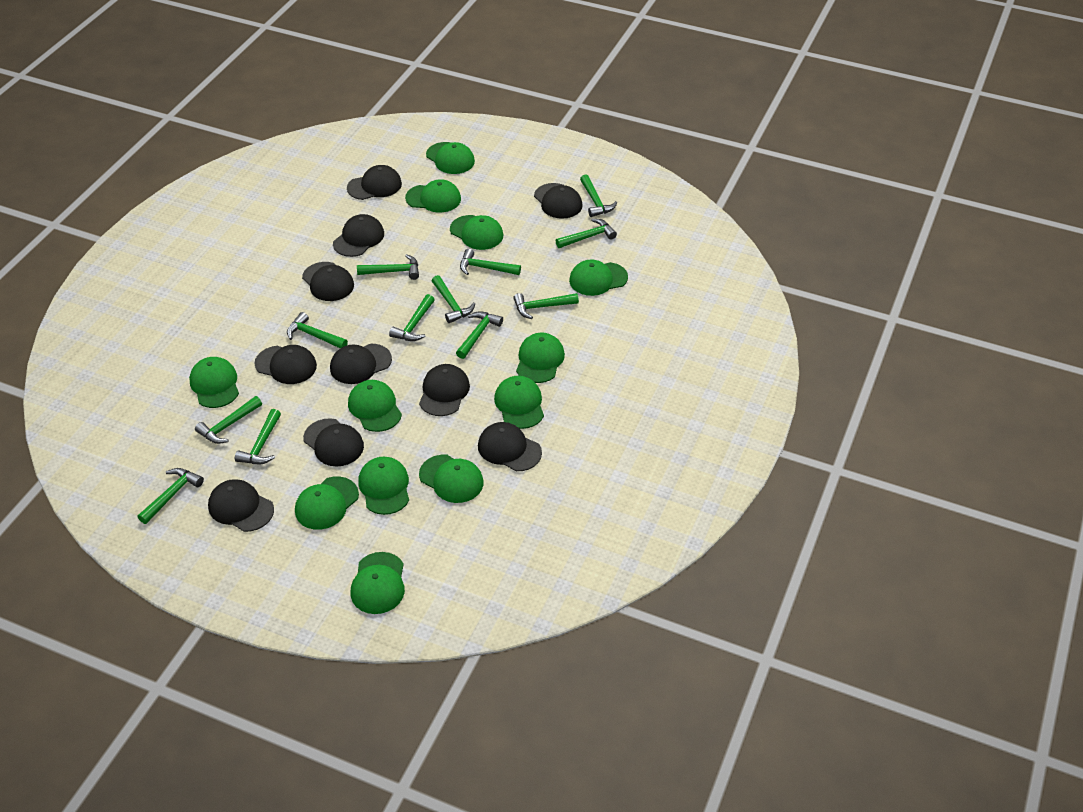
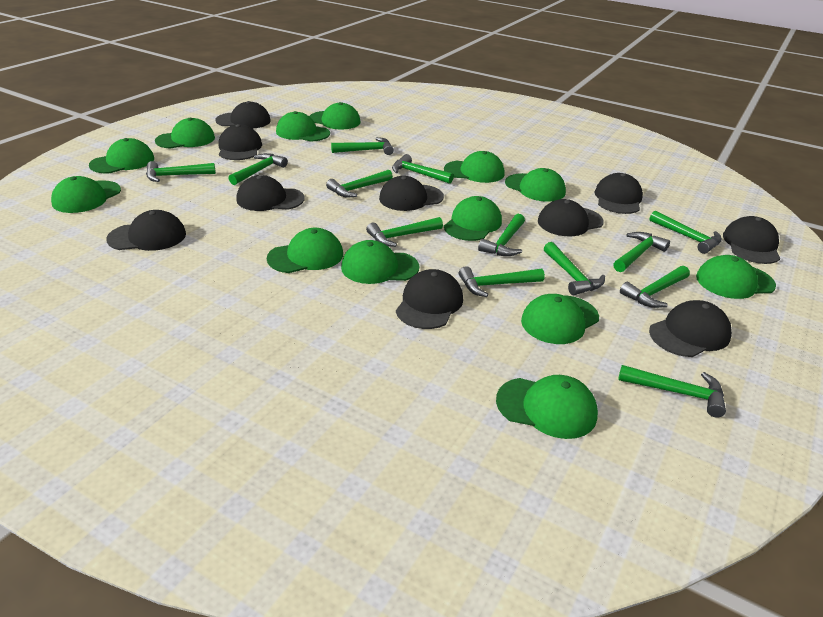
green cap: 12 -> 13
green hammer: 12 -> 13

